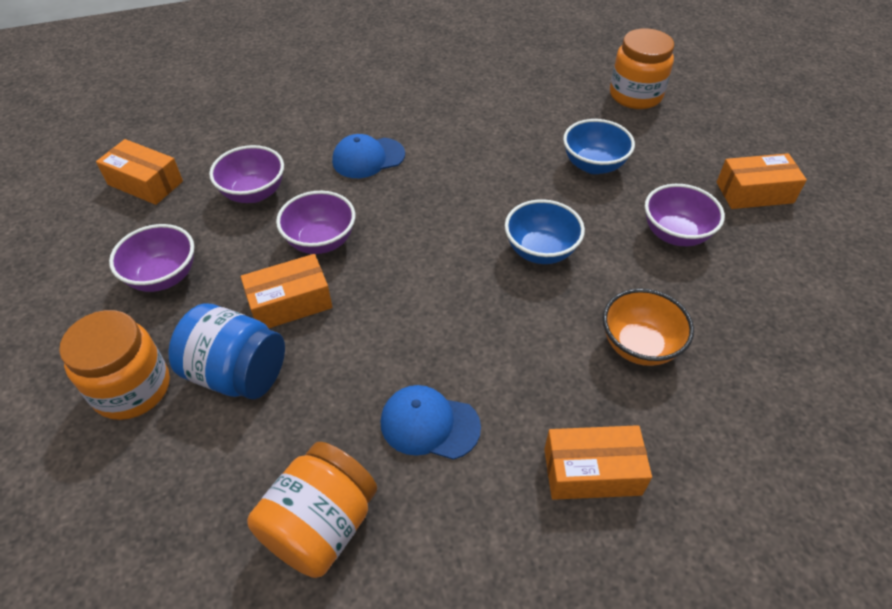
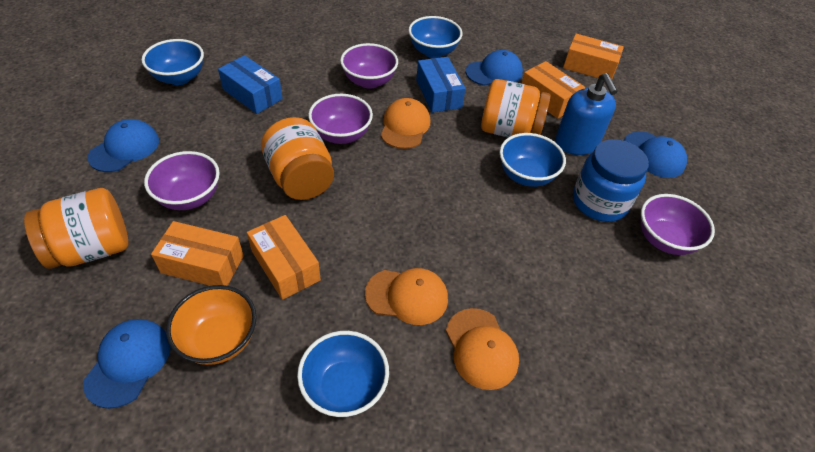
blue bowl: 2 -> 4
blue box: 0 -> 2
blue cap: 2 -> 4
blue soap dispenser: 0 -> 1
orange cap: 0 -> 3

